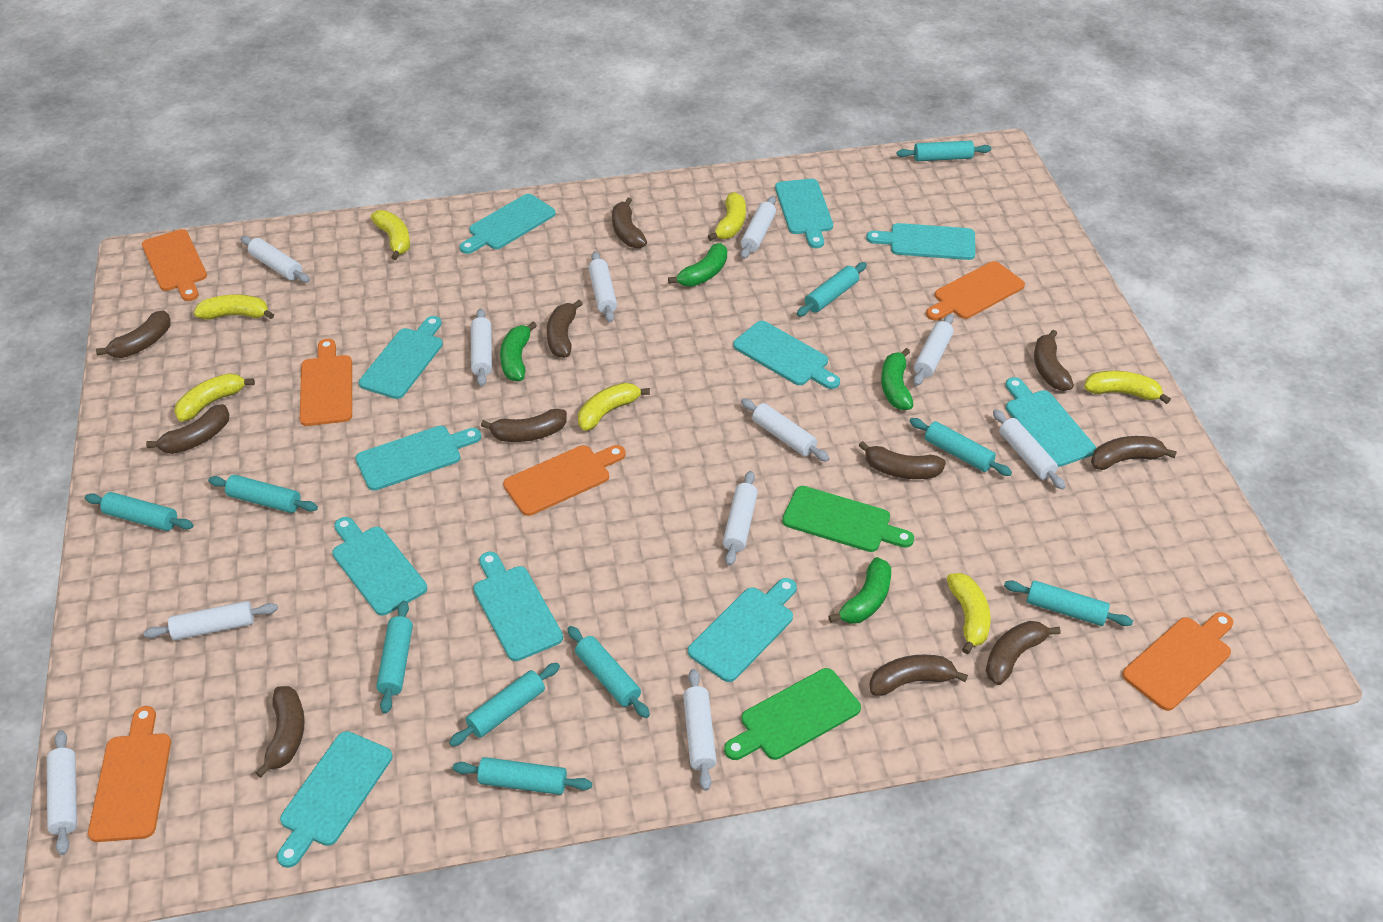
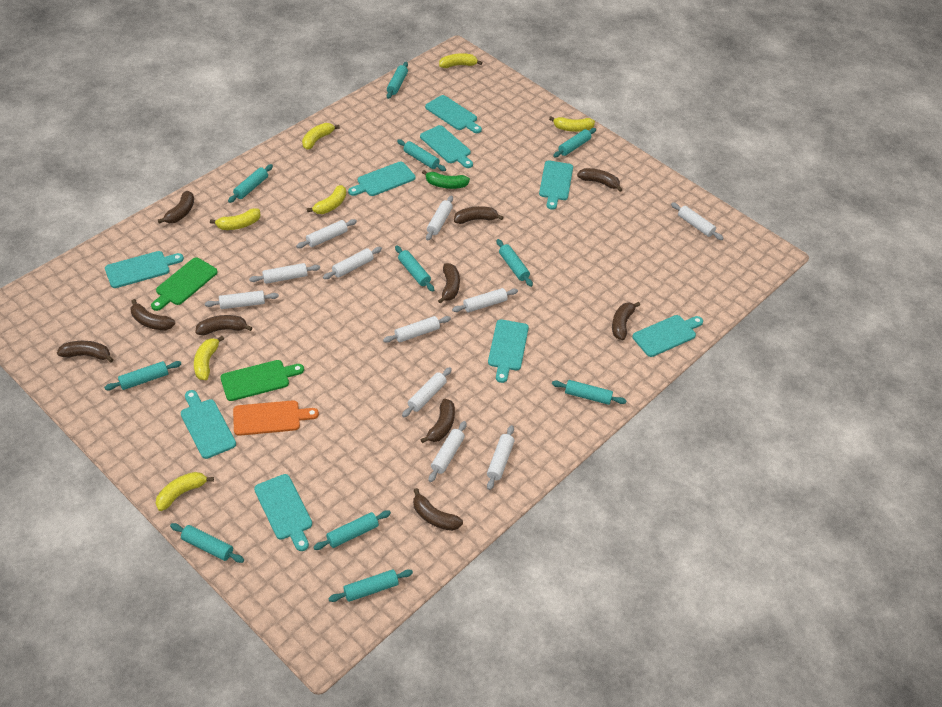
brown banana: 11 -> 10
green banana: 4 -> 1
orange cutting board: 6 -> 1
turquoise cutting board: 11 -> 9
turquoise rolling pin: 10 -> 11

